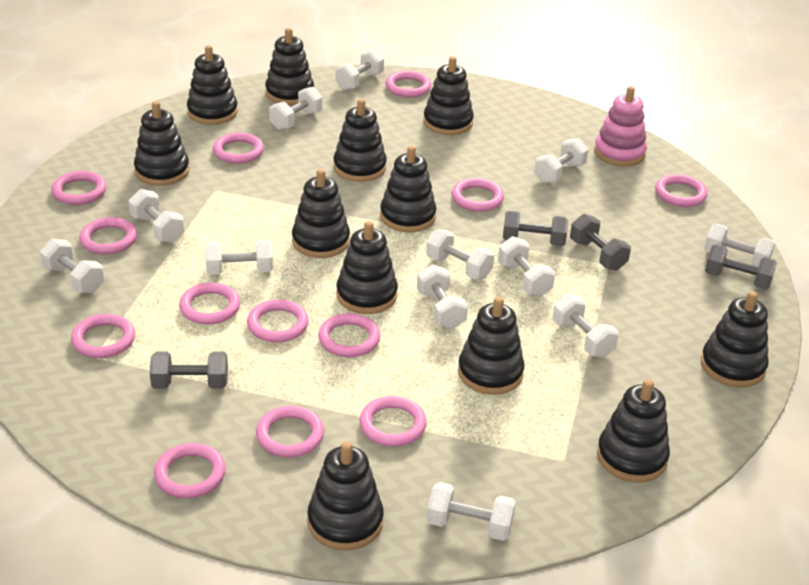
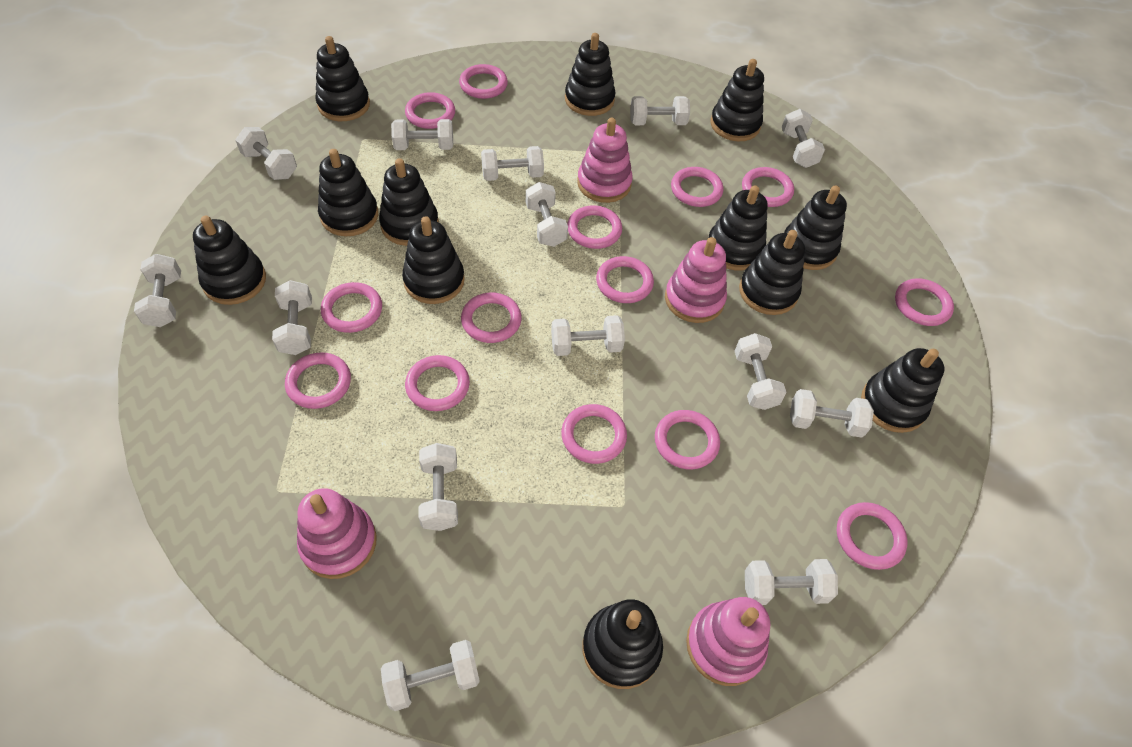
grey dumbbell: 4 -> 0
pink ring: 13 -> 14
pink stacking toy: 1 -> 4
white dumbbell: 12 -> 14

